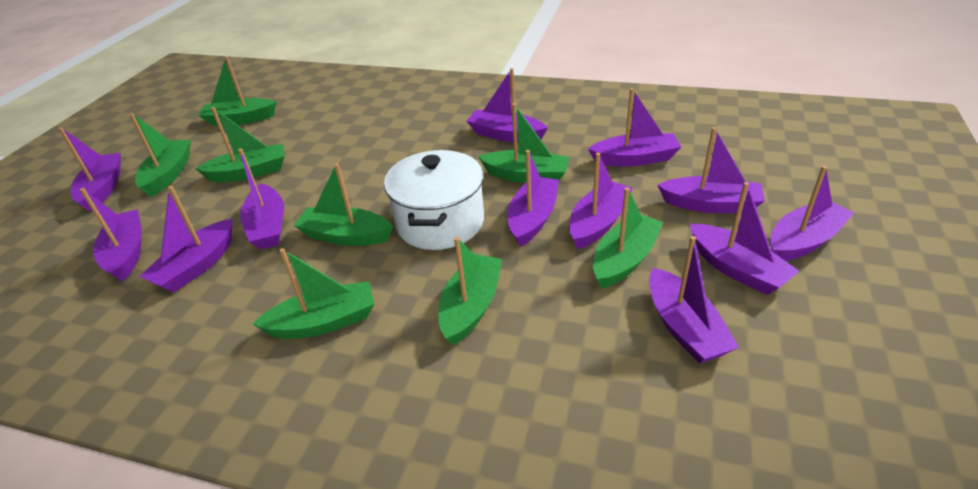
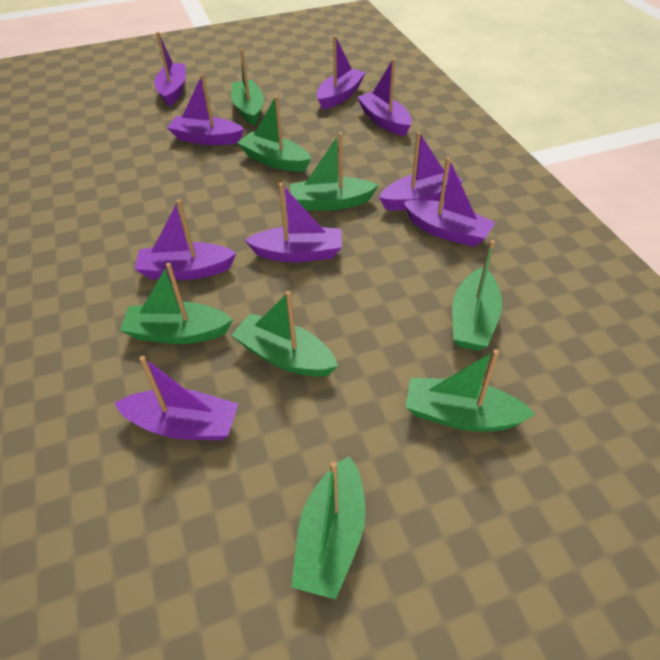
purple boat: 12 -> 9
white pot: 1 -> 0

